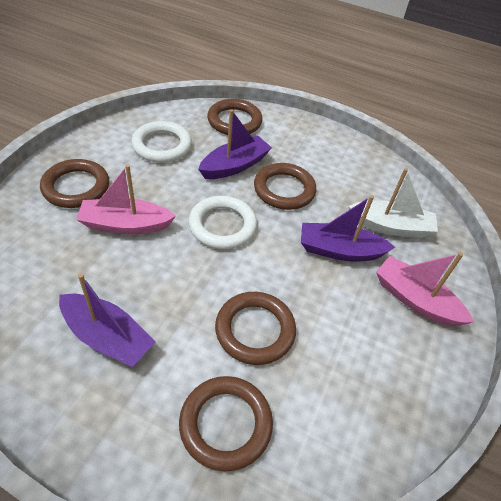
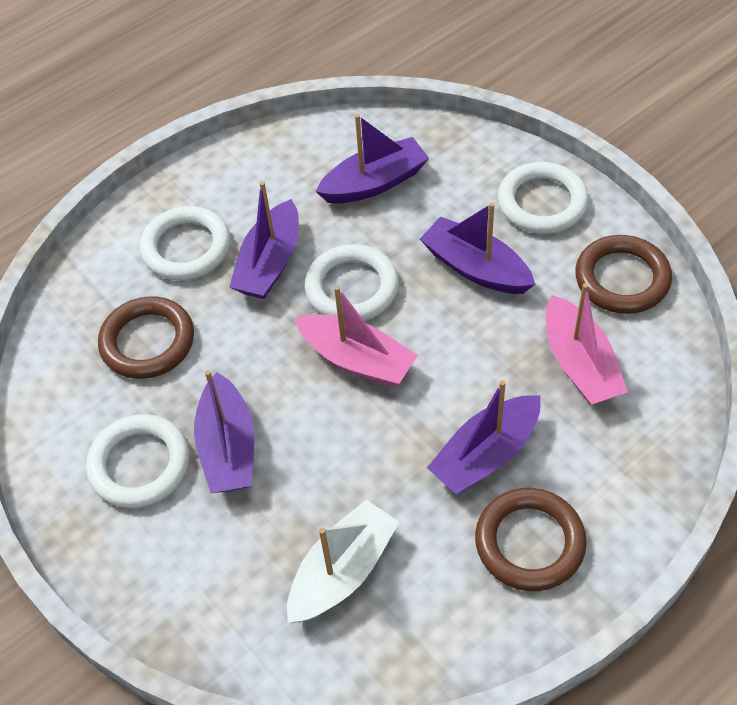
brown ring: 5 -> 3
purple boat: 3 -> 5
white ring: 2 -> 4

